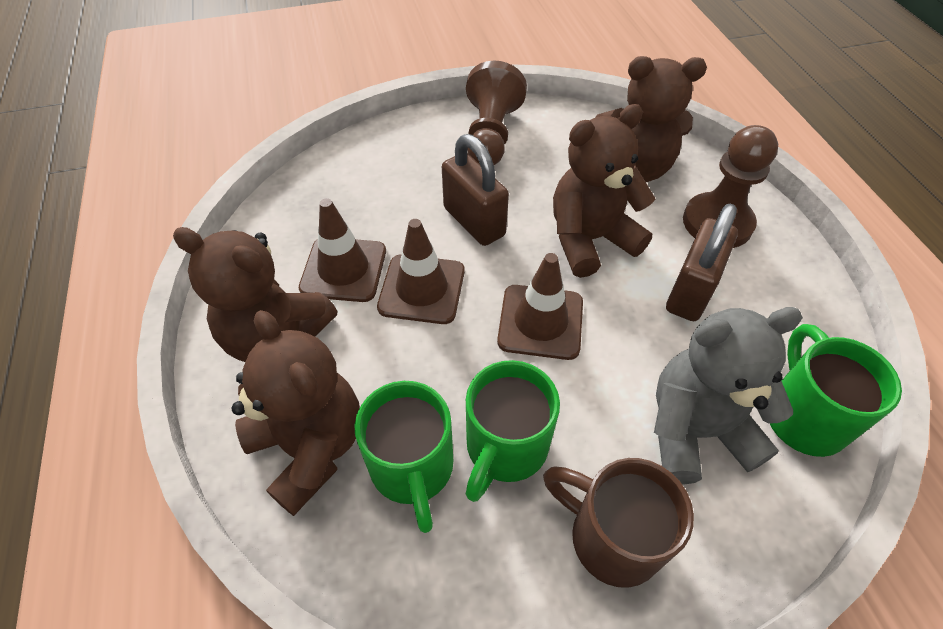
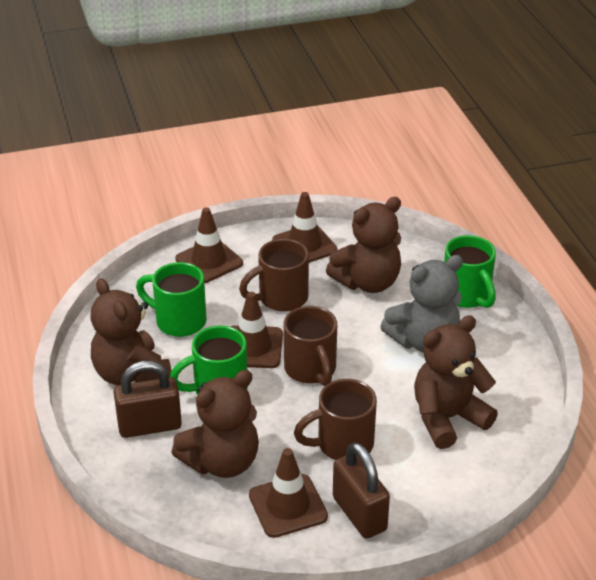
brown mug: 1 -> 3
brown pawn: 2 -> 0
brown traffic cone: 3 -> 4

